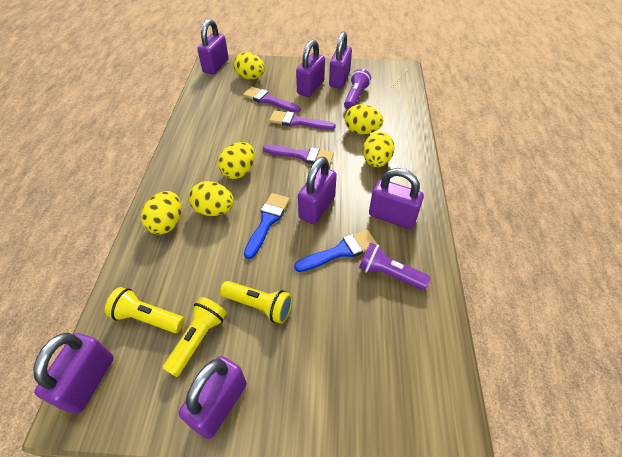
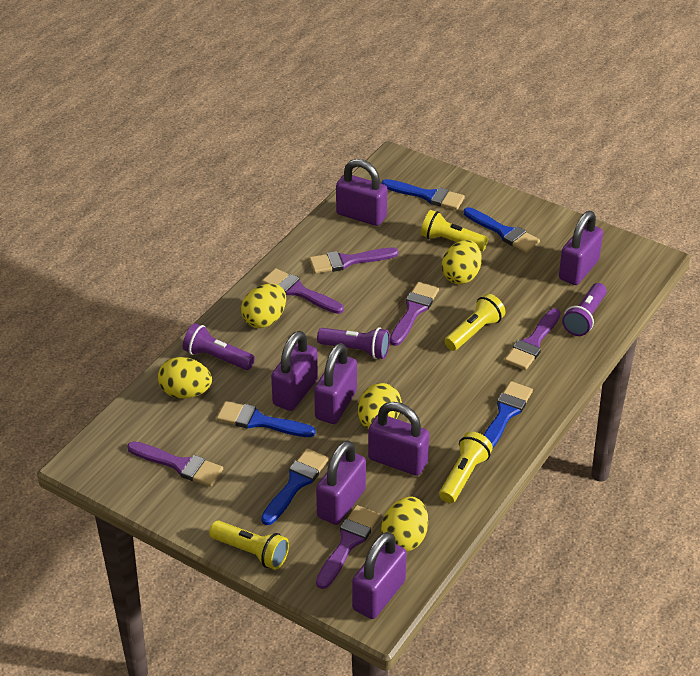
blue brush: 2 -> 5
purple brush: 3 -> 6
purple flashlight: 2 -> 3
yellow egg: 6 -> 5
yellow flashlight: 3 -> 4

